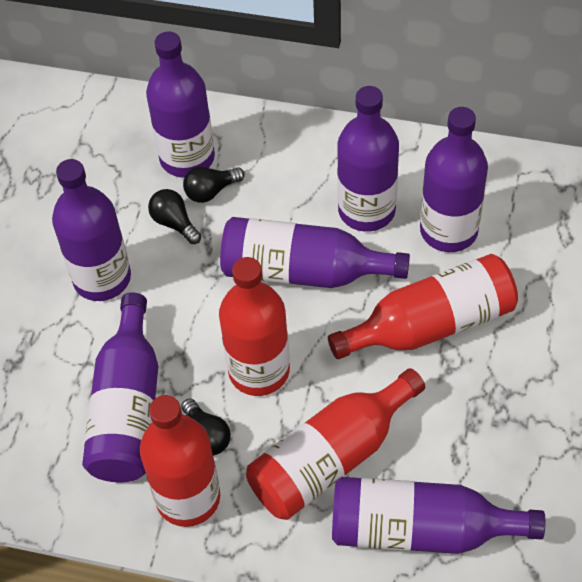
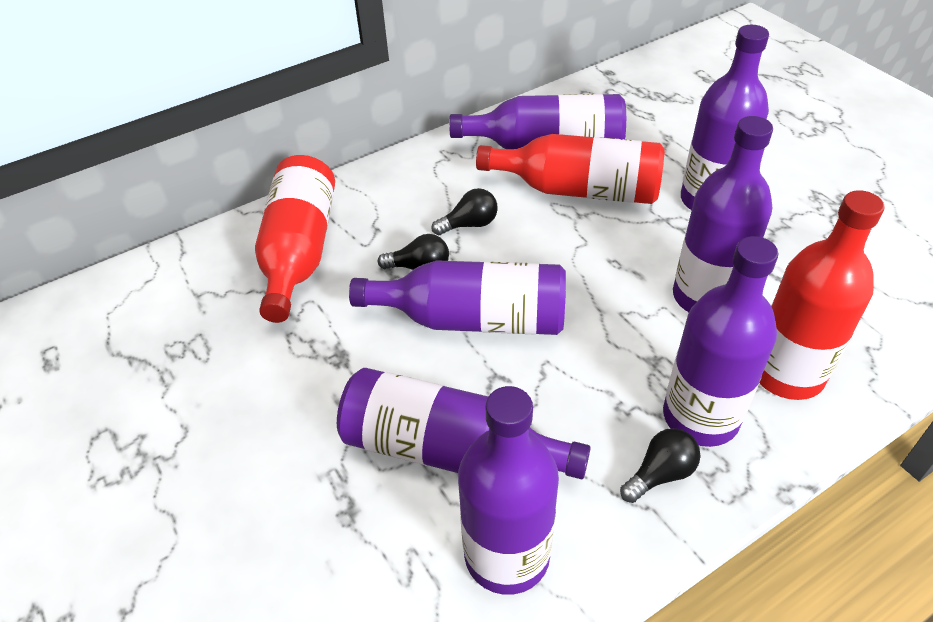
red bottle: 4 -> 3

